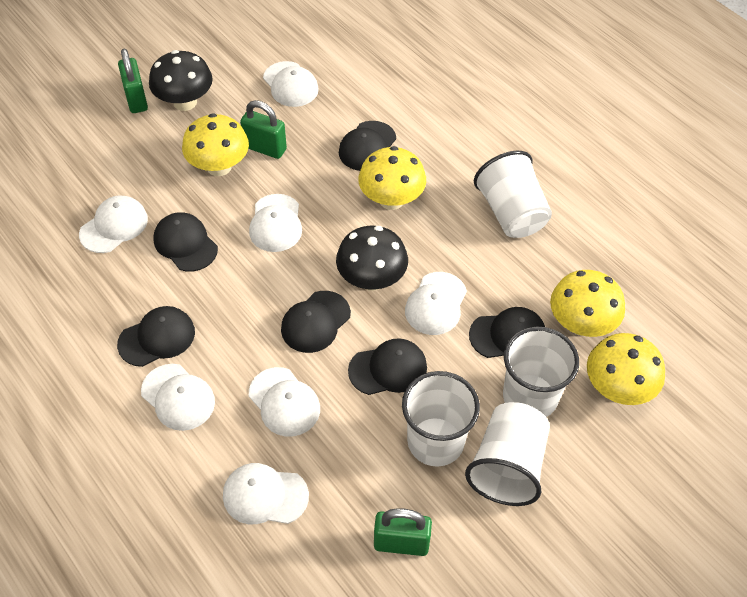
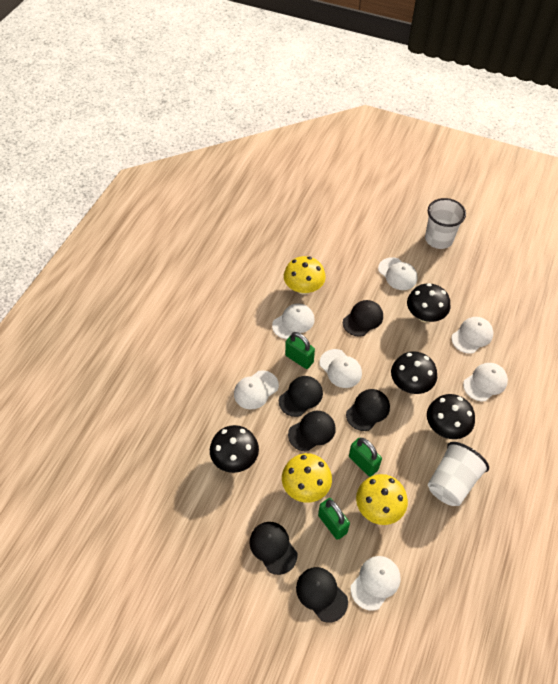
black mushroom: 2 -> 4
white cup: 4 -> 2
yellow mushroom: 4 -> 3

